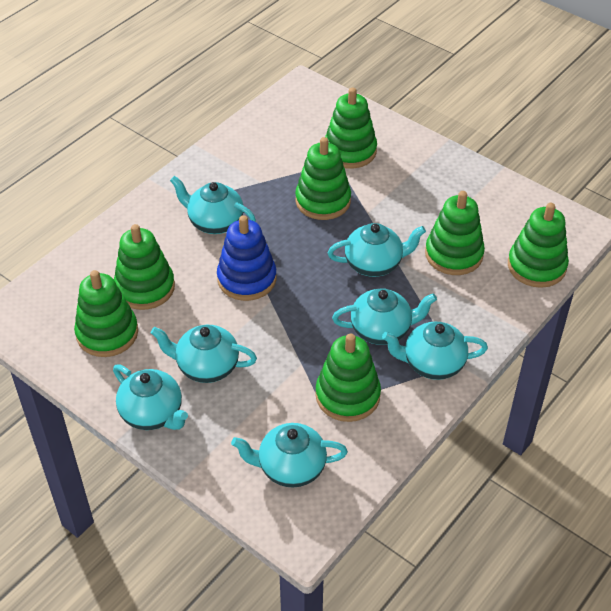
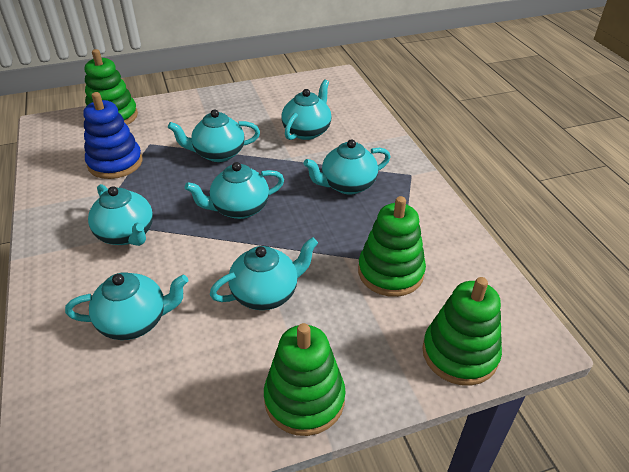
green stacking toy: 7 -> 4

